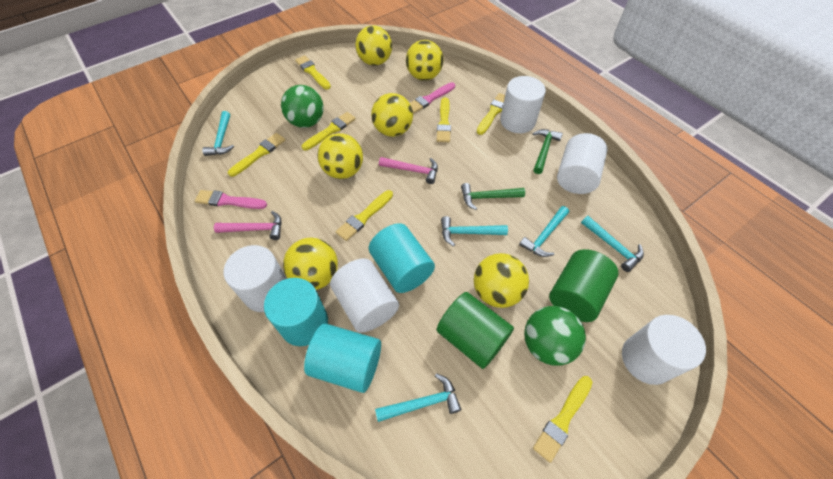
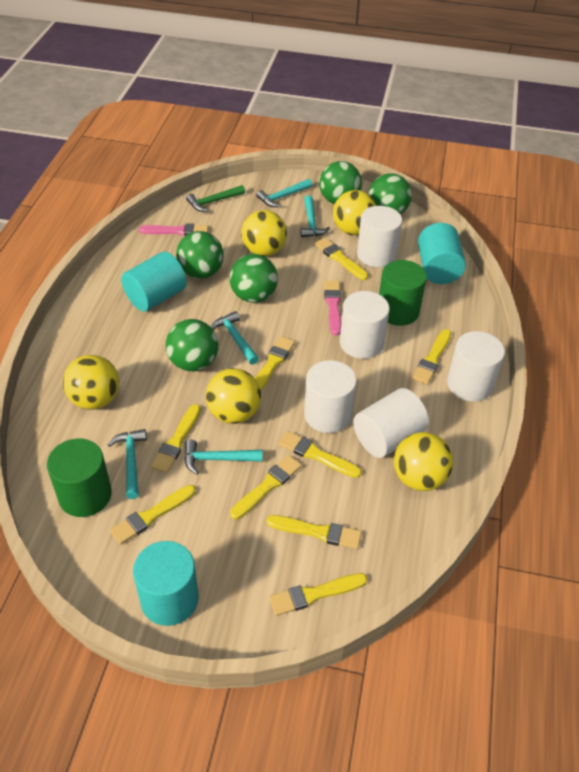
green ball: 2 -> 5
green hammer: 2 -> 1
pink hammer: 2 -> 0
yellow ball: 6 -> 5
yellow brush: 7 -> 9

